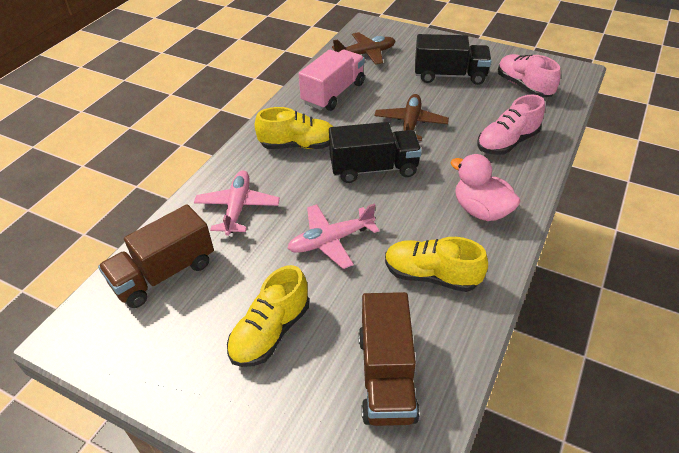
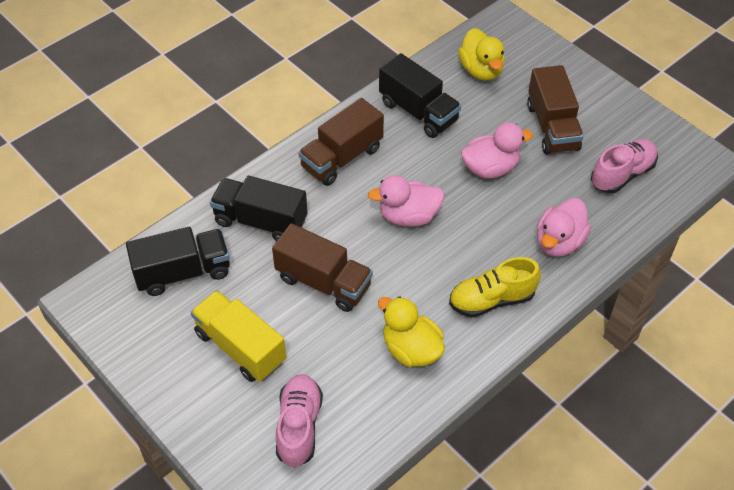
black truck: 2 -> 3
brown plane: 2 -> 0
brown truck: 2 -> 3
pink duck: 1 -> 3
pink plane: 2 -> 0
pink truck: 1 -> 0
yellow duck: 0 -> 2
yellow shoe: 3 -> 1
yellow truck: 0 -> 1

